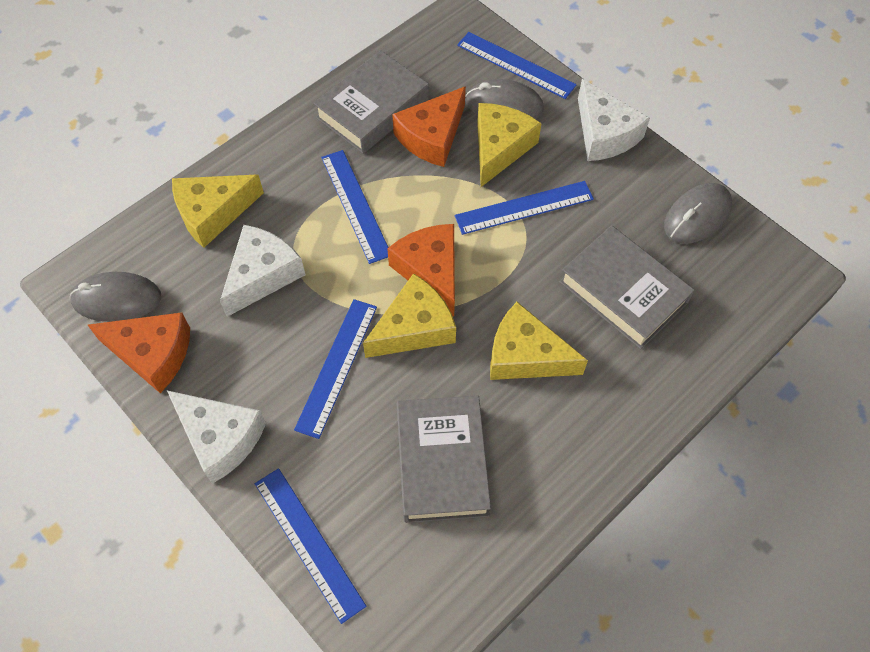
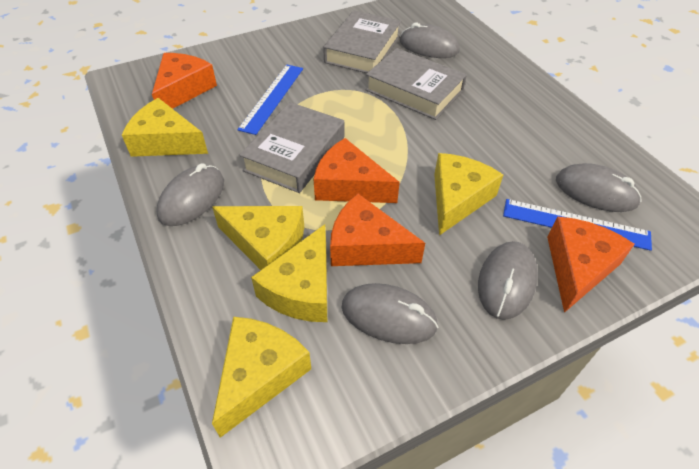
blue ruler: 5 -> 2
grey mouse: 3 -> 5
orange cheese: 3 -> 4
white cheese: 3 -> 0
yellow cheese: 4 -> 5

